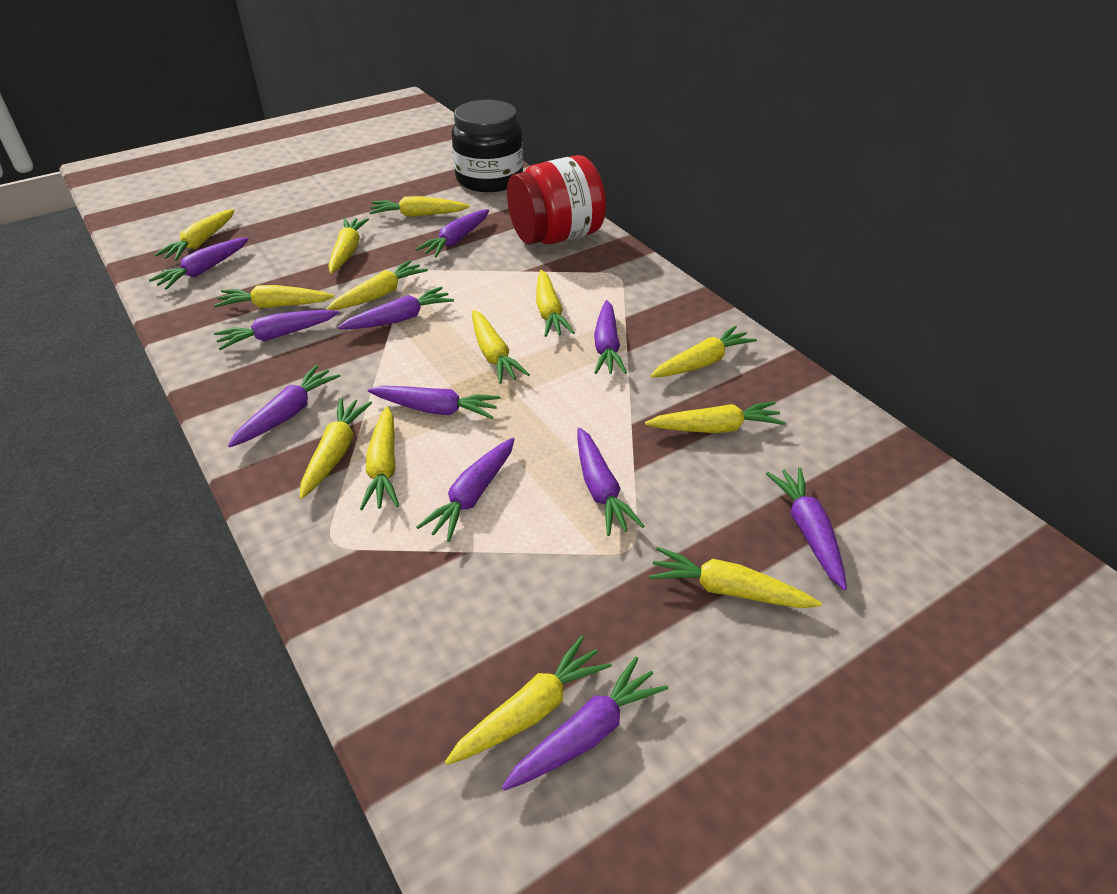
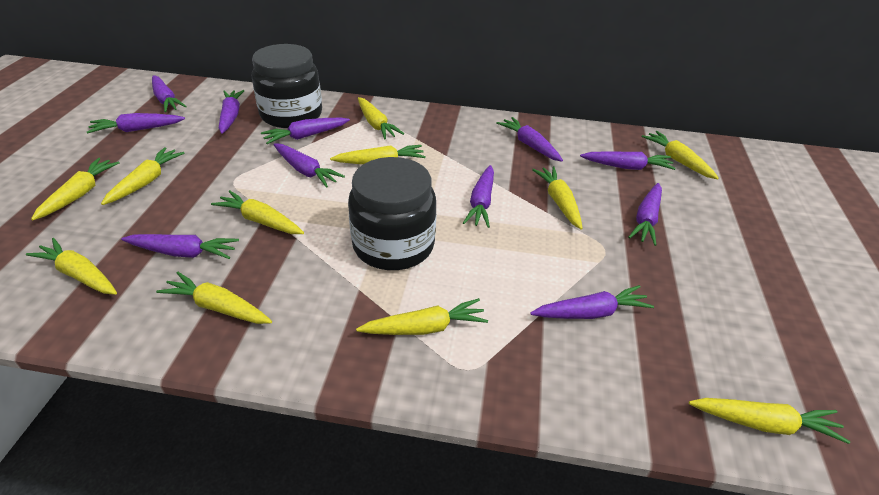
black jar: 1 -> 2
red jar: 1 -> 0
yellow carrot: 13 -> 11

